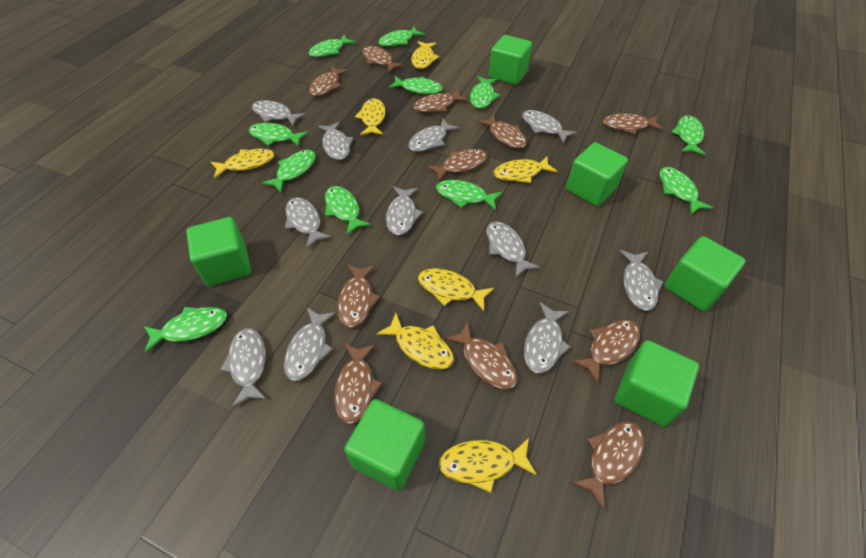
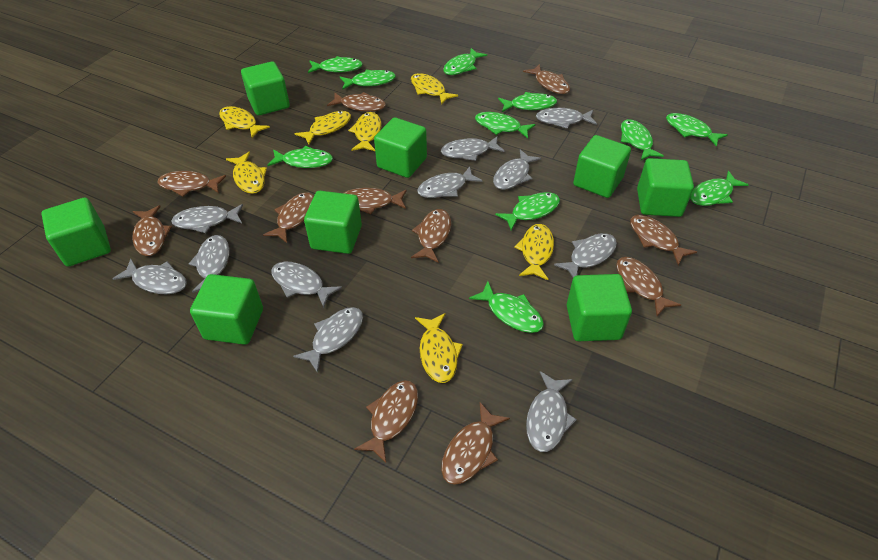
green cube: 6 -> 8

